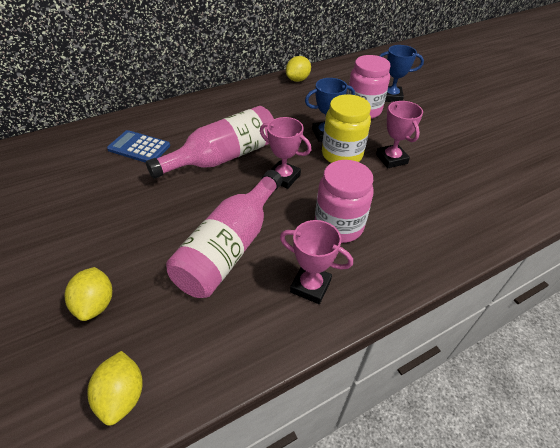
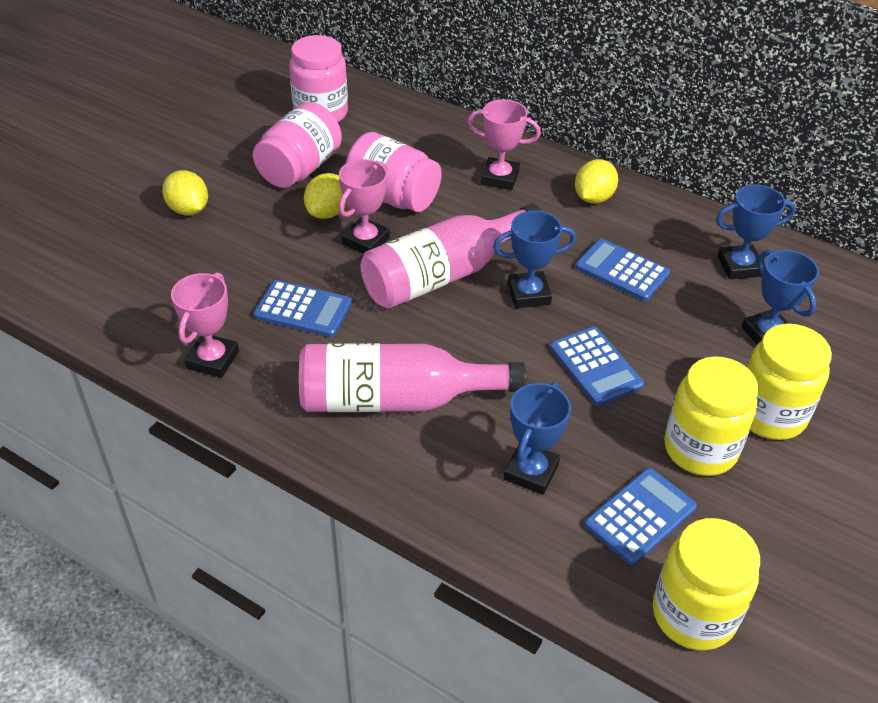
blue calculator: 1 -> 4
blue trophy: 2 -> 4
pink jar: 2 -> 3
yellow jar: 1 -> 3

